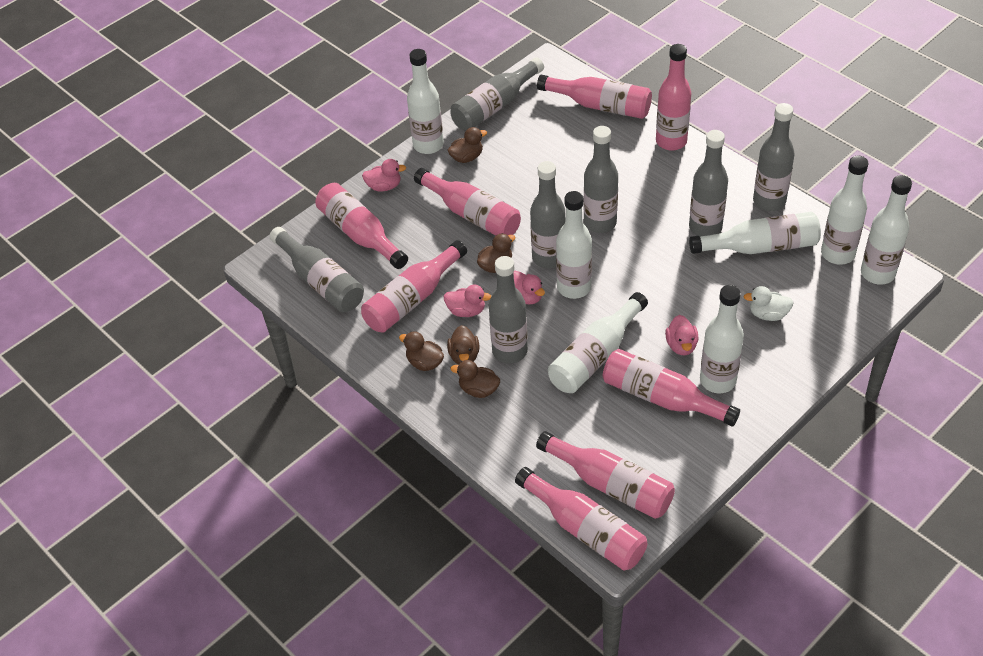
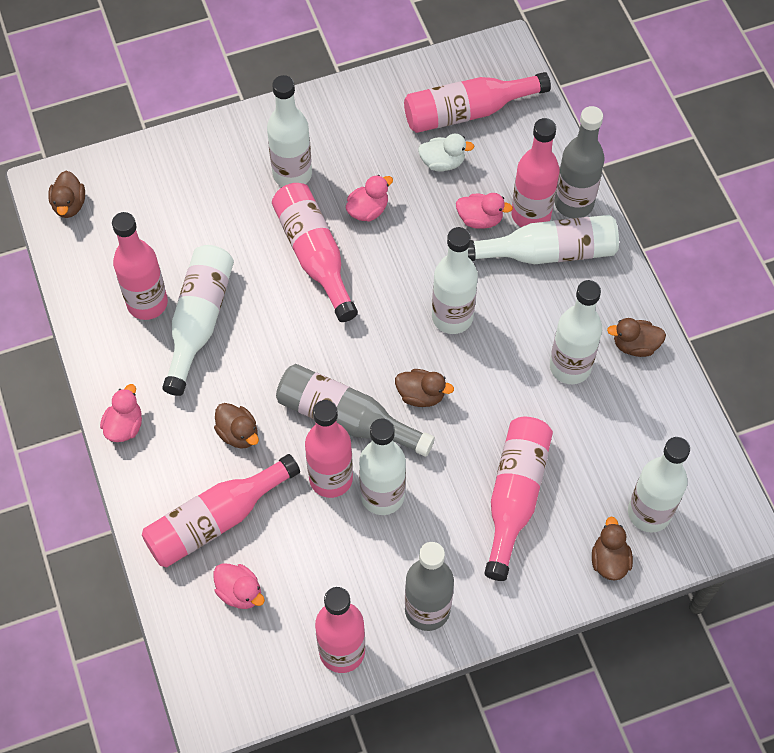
grey bottle: 7 -> 3

